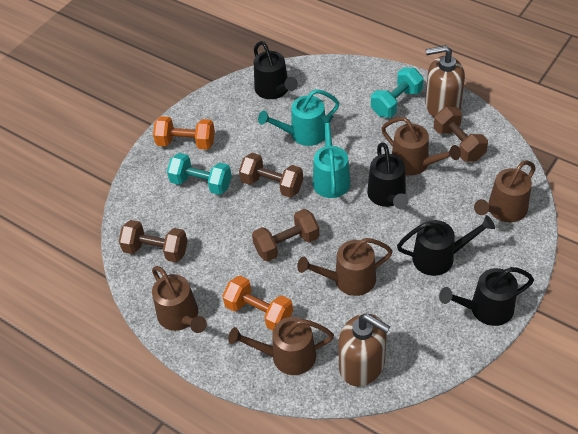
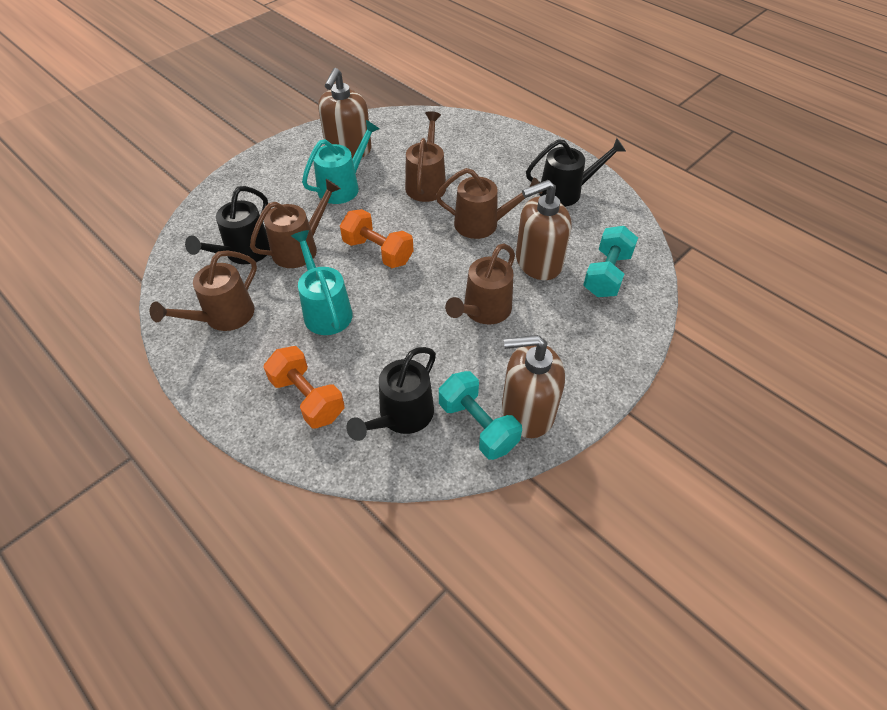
black watering can: 4 -> 3
brown dumbbell: 4 -> 0
brown soap dispenser: 2 -> 3

